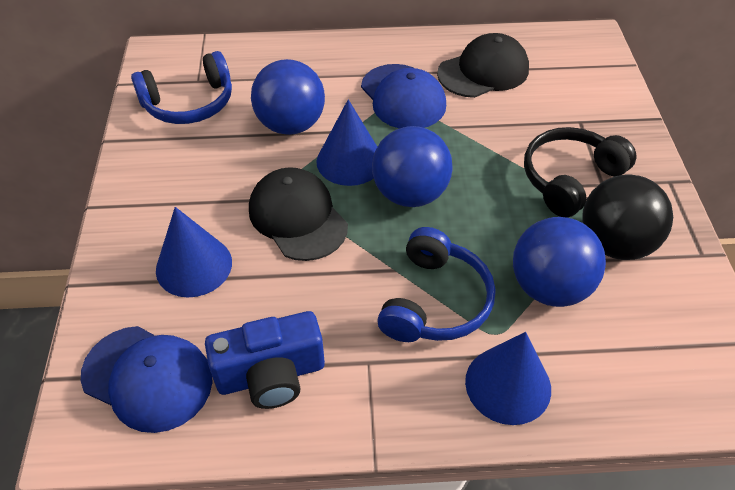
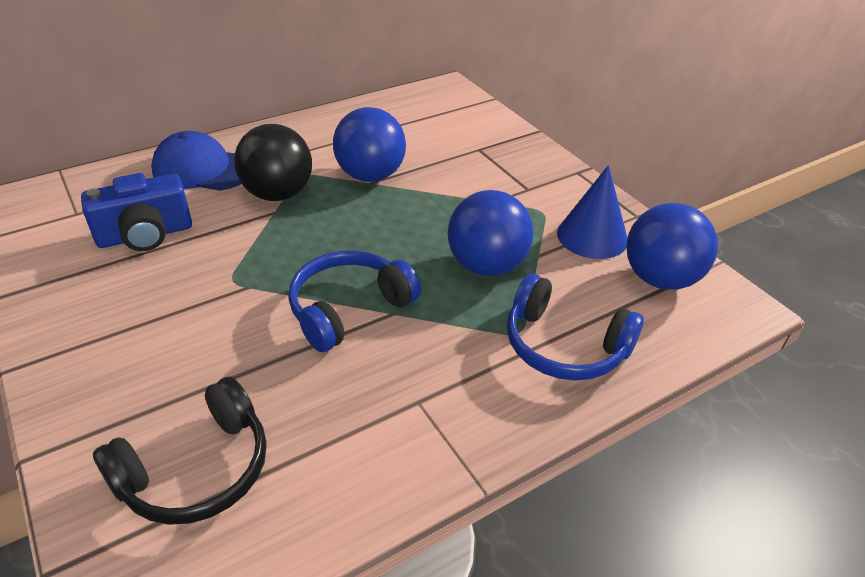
black cap: 2 -> 0
blue cap: 2 -> 1
blue cone: 3 -> 1

